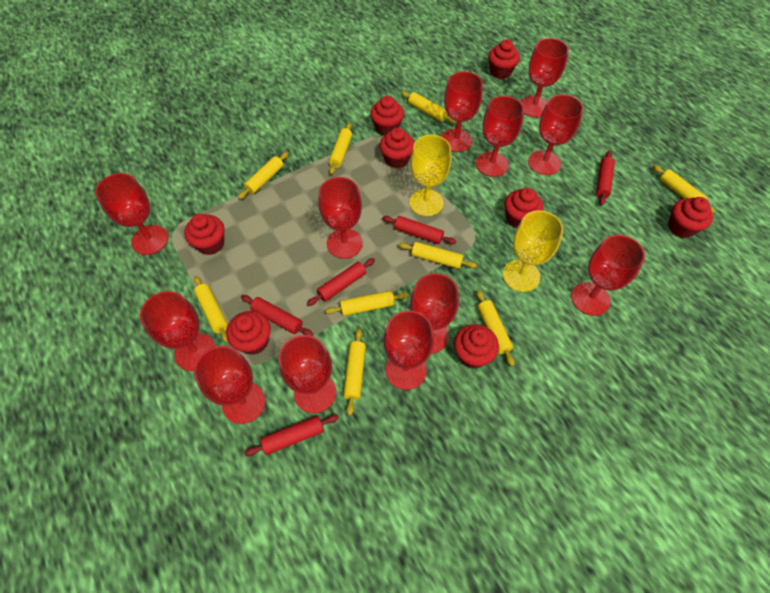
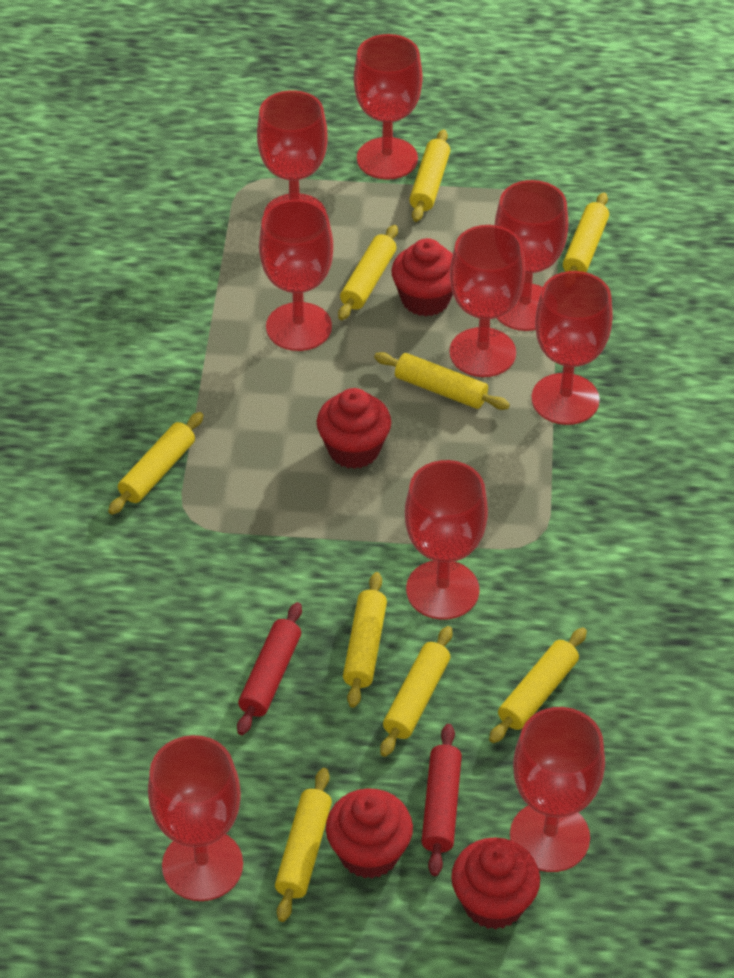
red cupcake: 8 -> 4
red goblet: 12 -> 9
red rolling pin: 5 -> 2
yellow goblet: 2 -> 0

